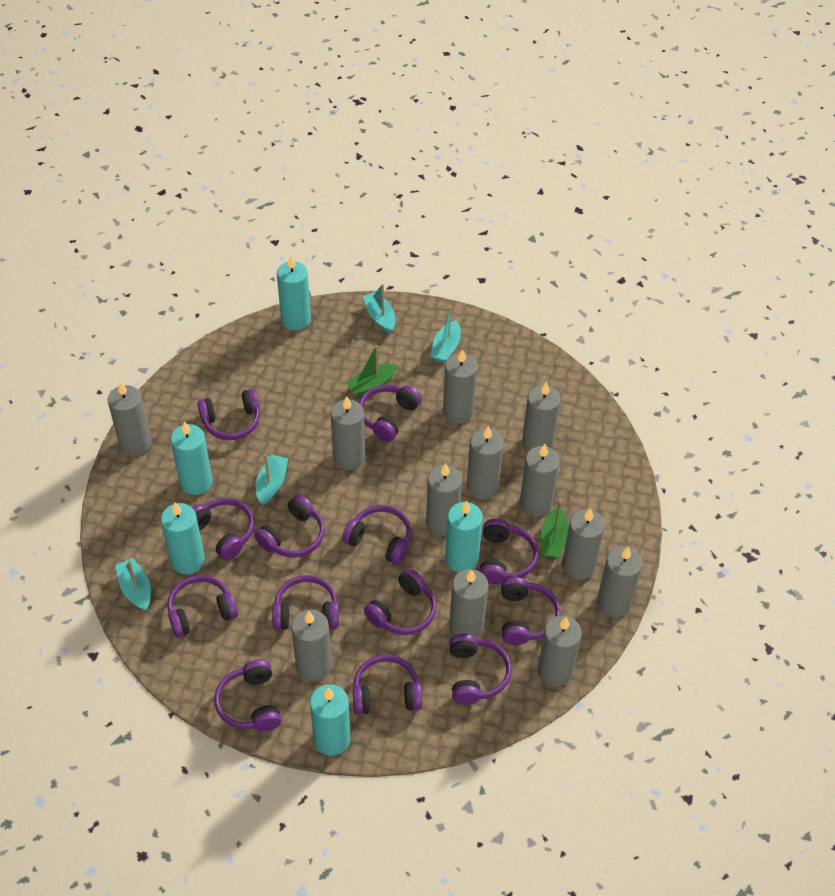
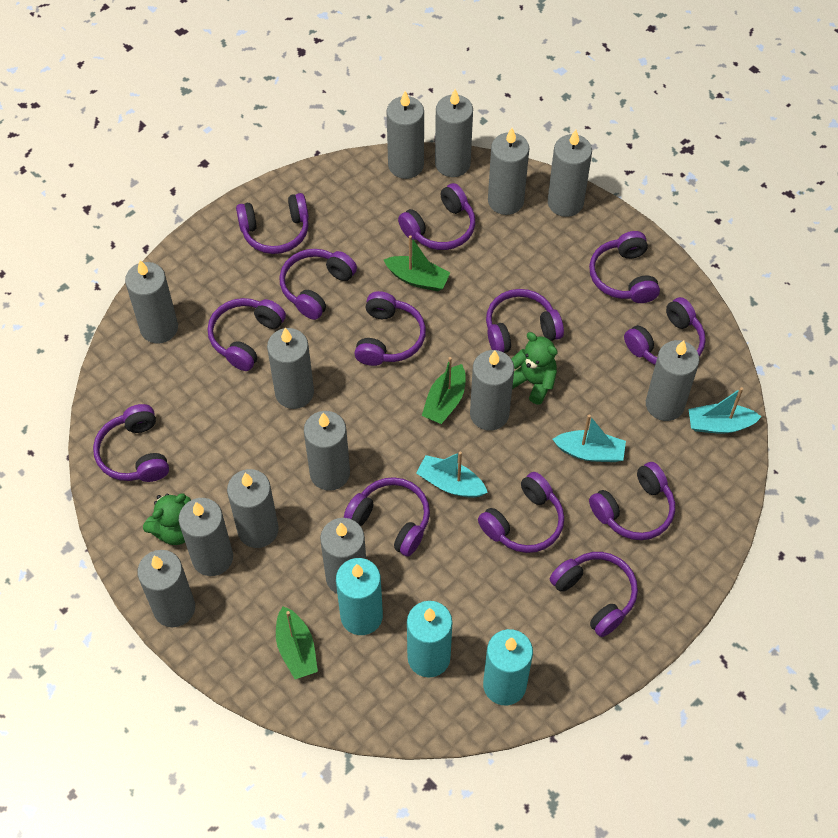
green boat: 2 -> 3
green teddy bear: 0 -> 2
grey candle: 12 -> 13
turquoise boat: 4 -> 3
turquoise candle: 5 -> 3

